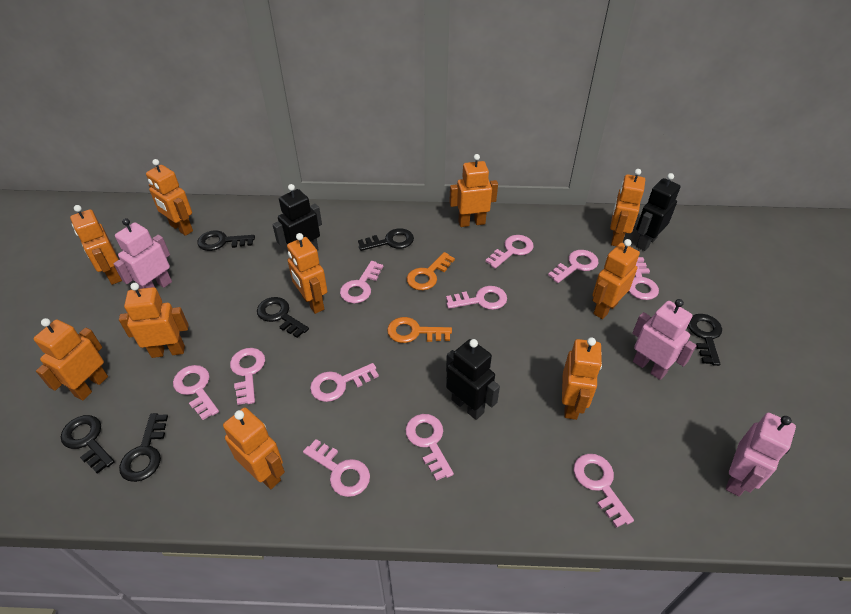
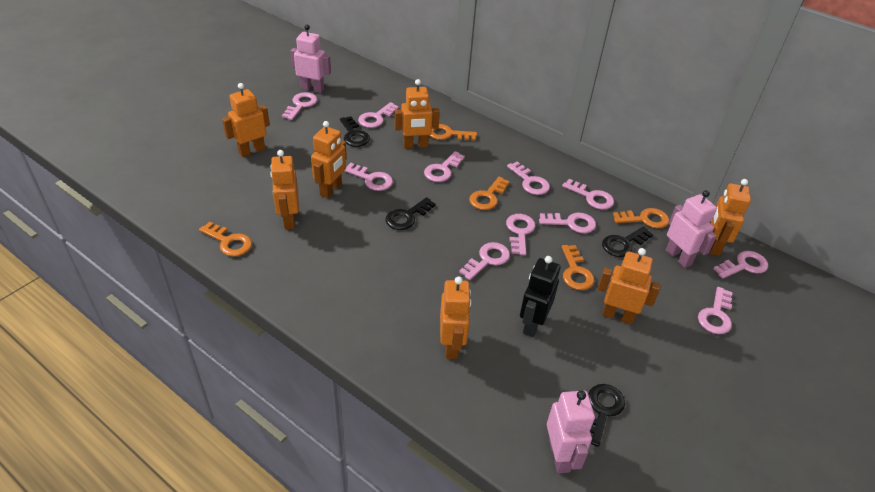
black key: 6 -> 4
black robot: 3 -> 1
orange key: 2 -> 5
orange robot: 10 -> 7

